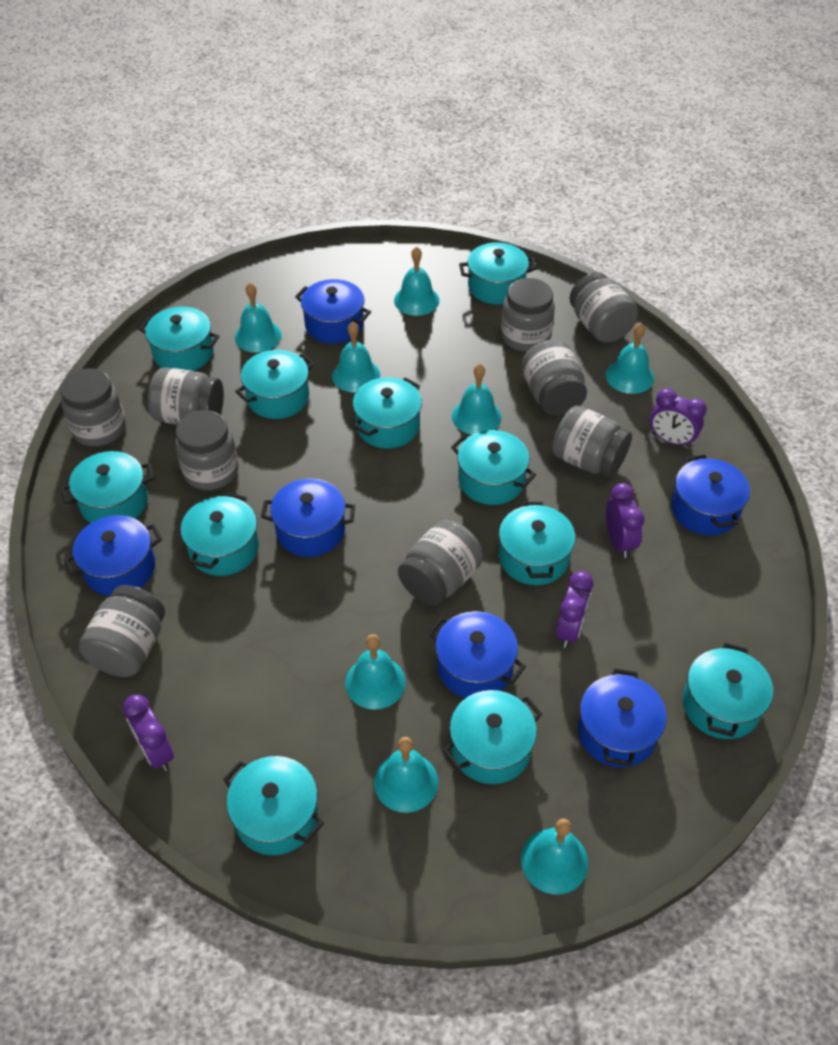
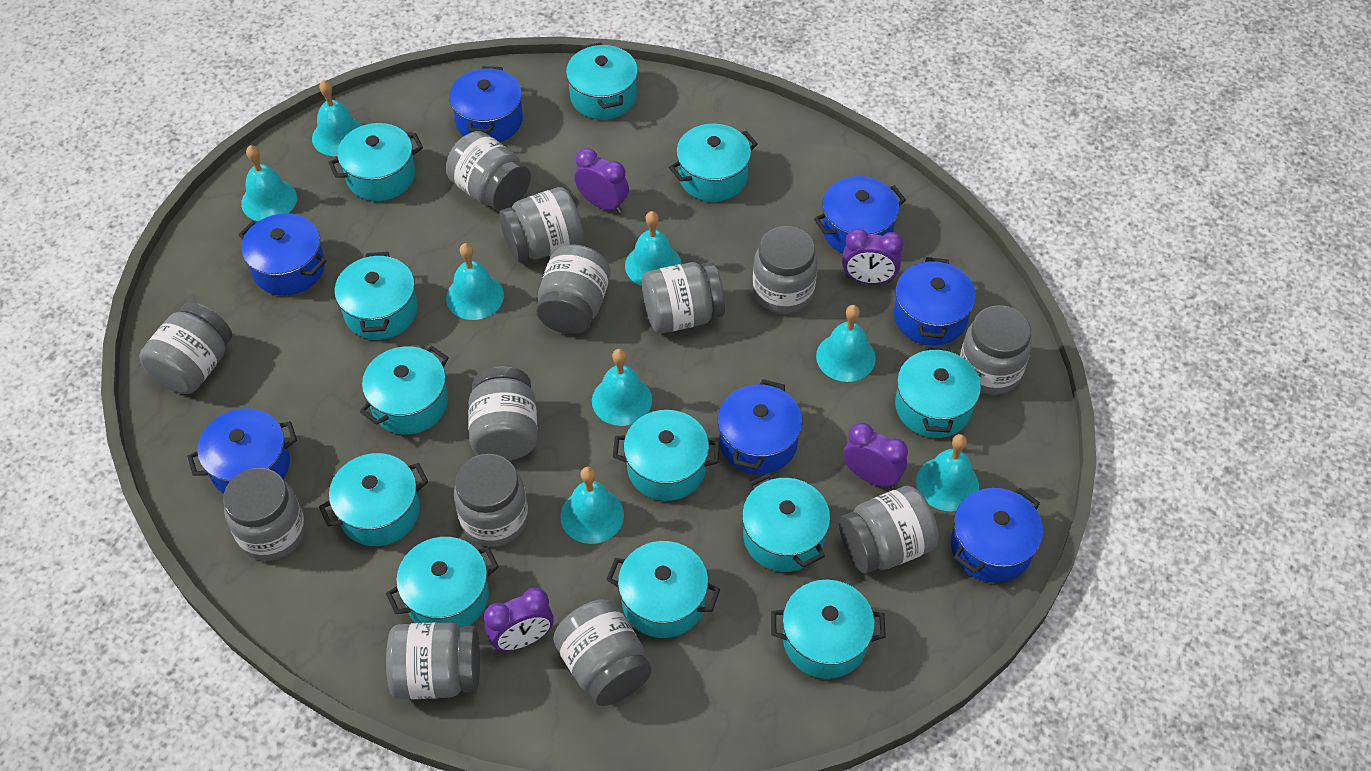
blue pot: 6 -> 7
grey jar: 9 -> 13
turquoise pot: 11 -> 12

